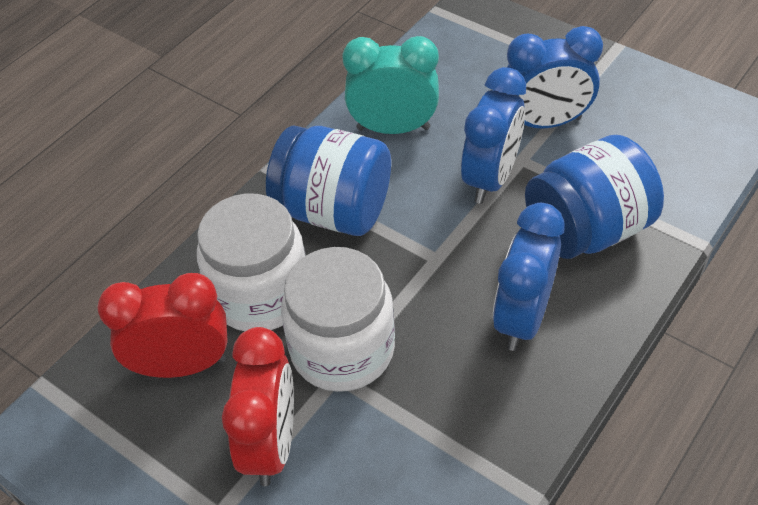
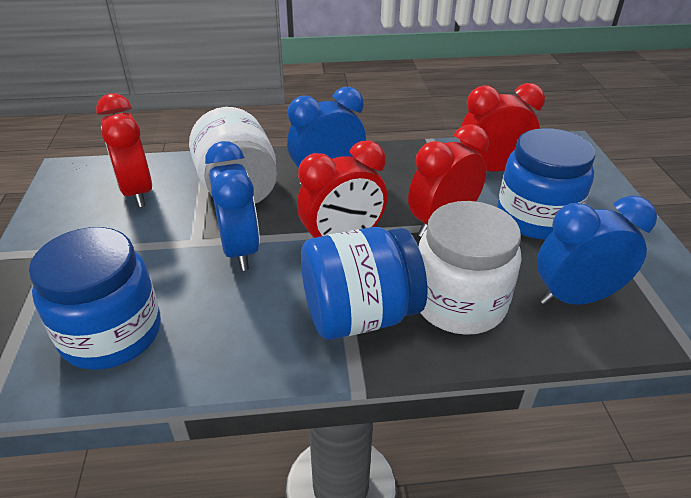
blue jar: 2 -> 3
red clock: 2 -> 4
turquoise clock: 1 -> 0

